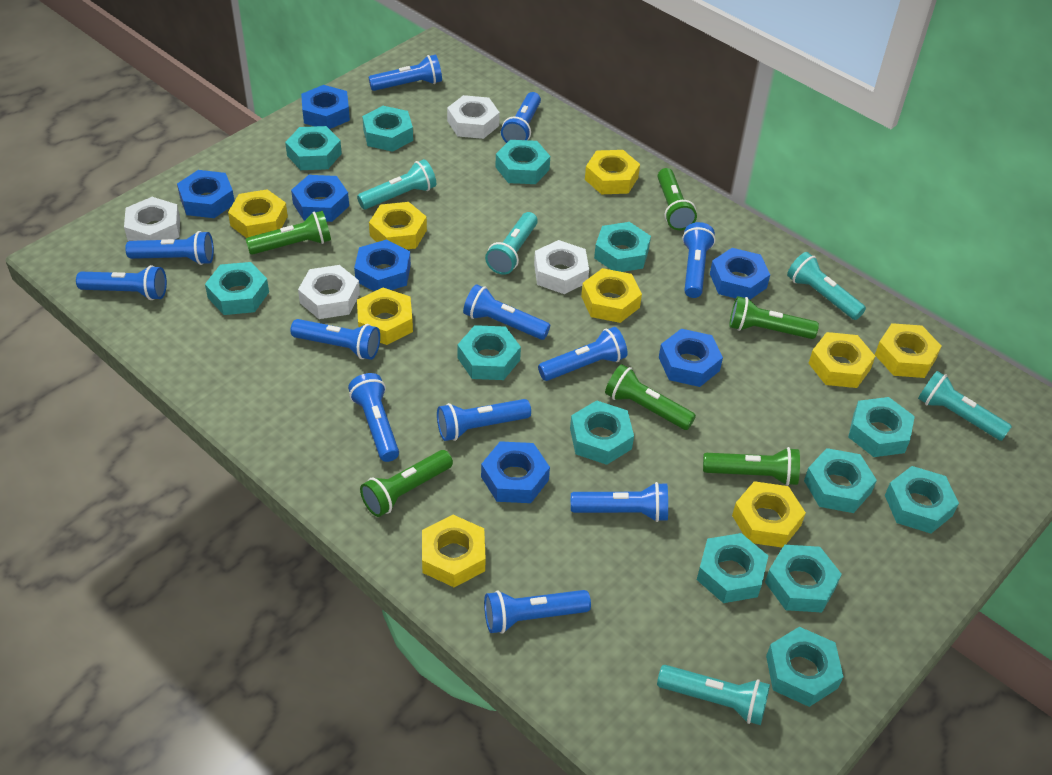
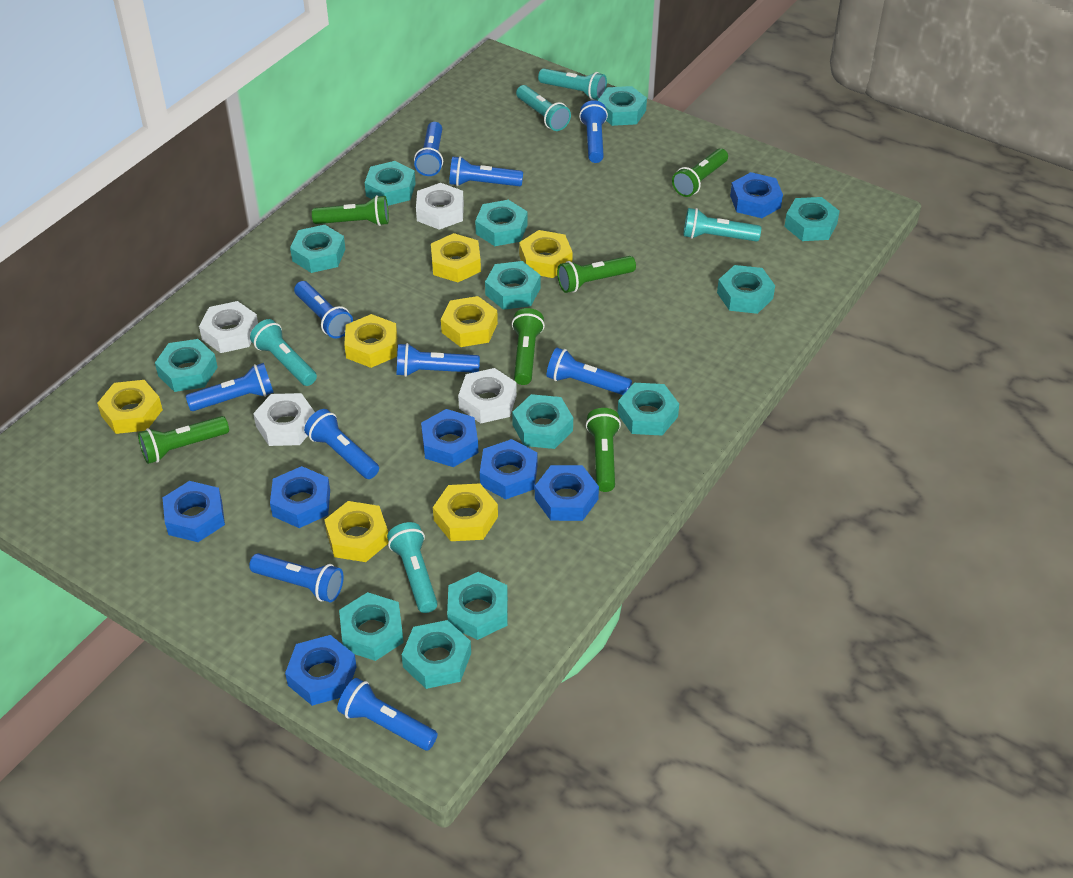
blue flashlight: 12 -> 10
yellow nut: 9 -> 7

